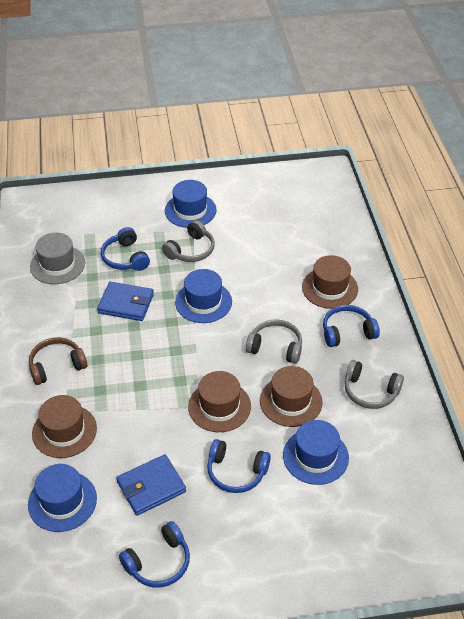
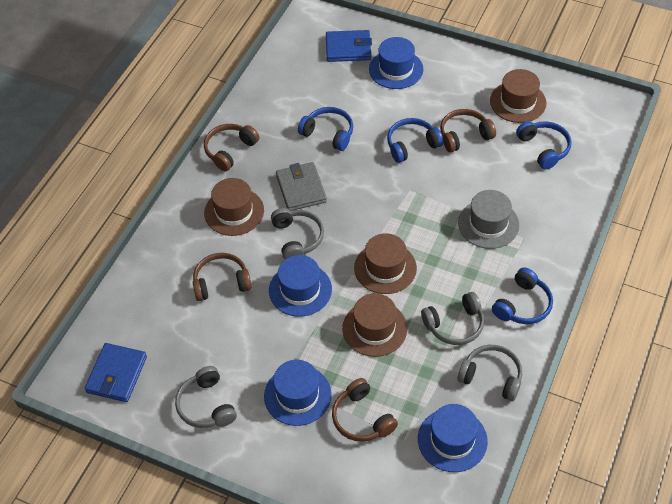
brown headphones: 1 -> 4
grey headphones: 3 -> 4
grey wallet: 0 -> 1

